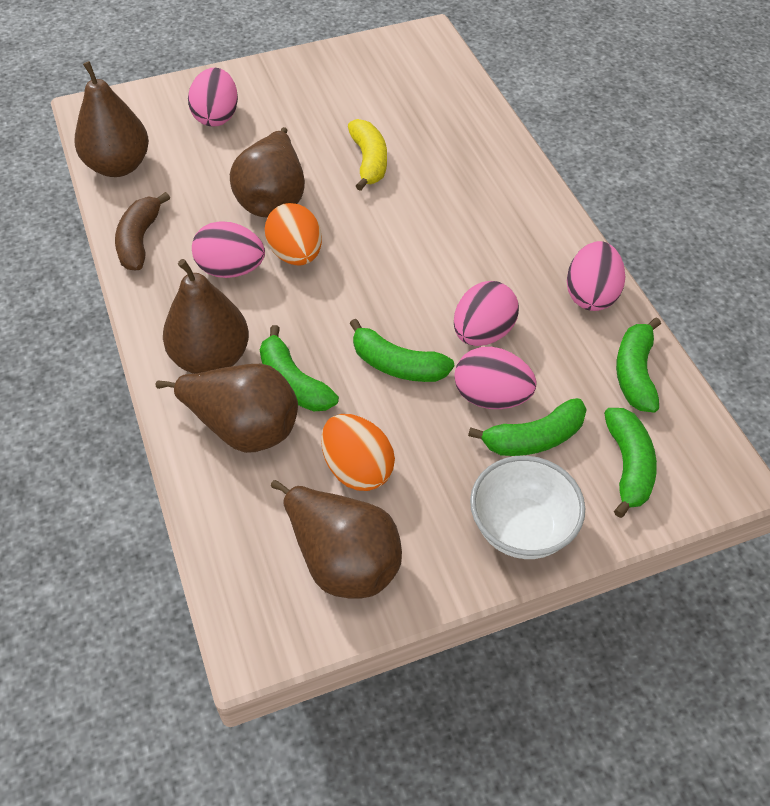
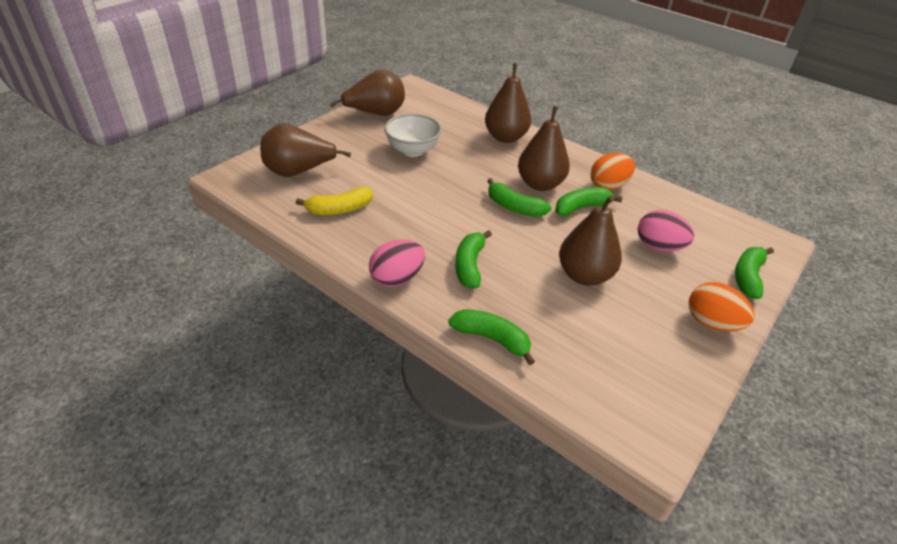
brown banana: 1 -> 0
pink egg: 5 -> 2

